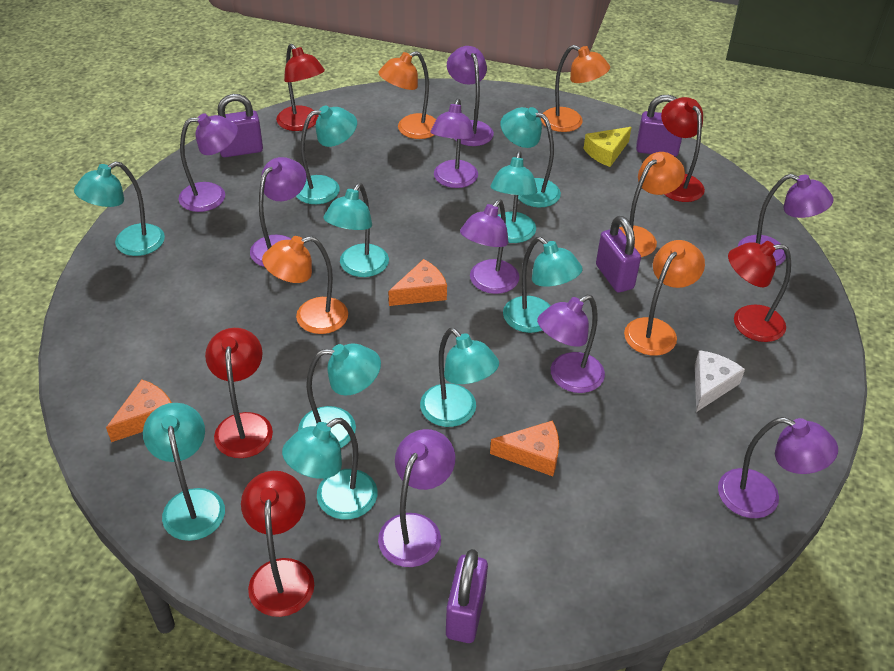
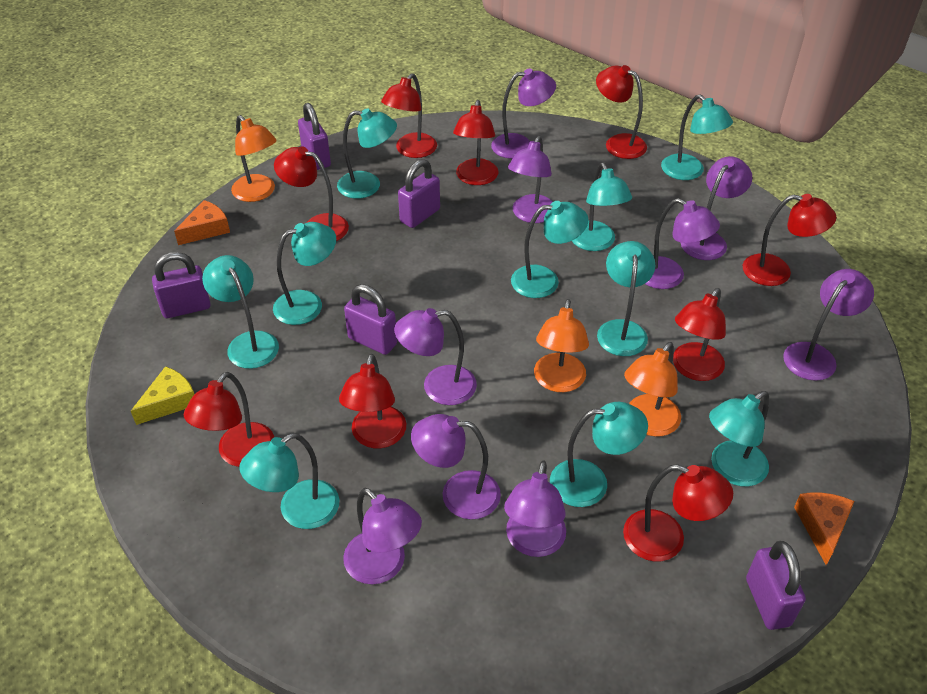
orange cheese: 3 -> 2
orange lamp: 5 -> 3
purple padlock: 4 -> 5
red lamp: 5 -> 9
white cheese: 1 -> 0

